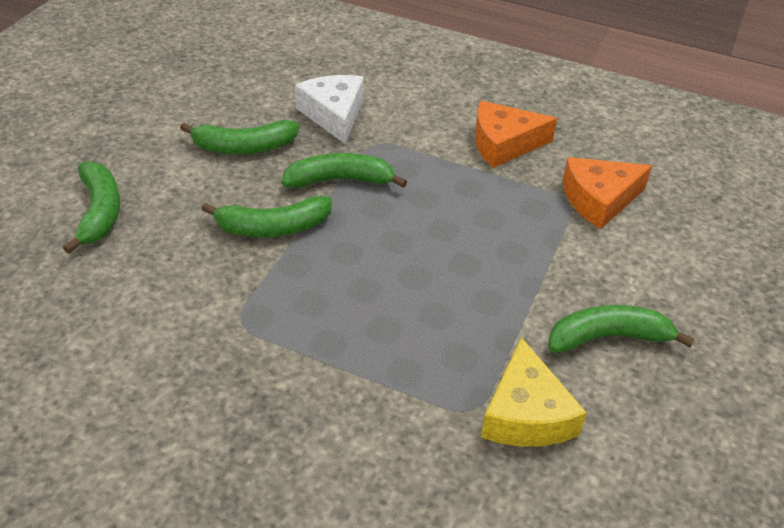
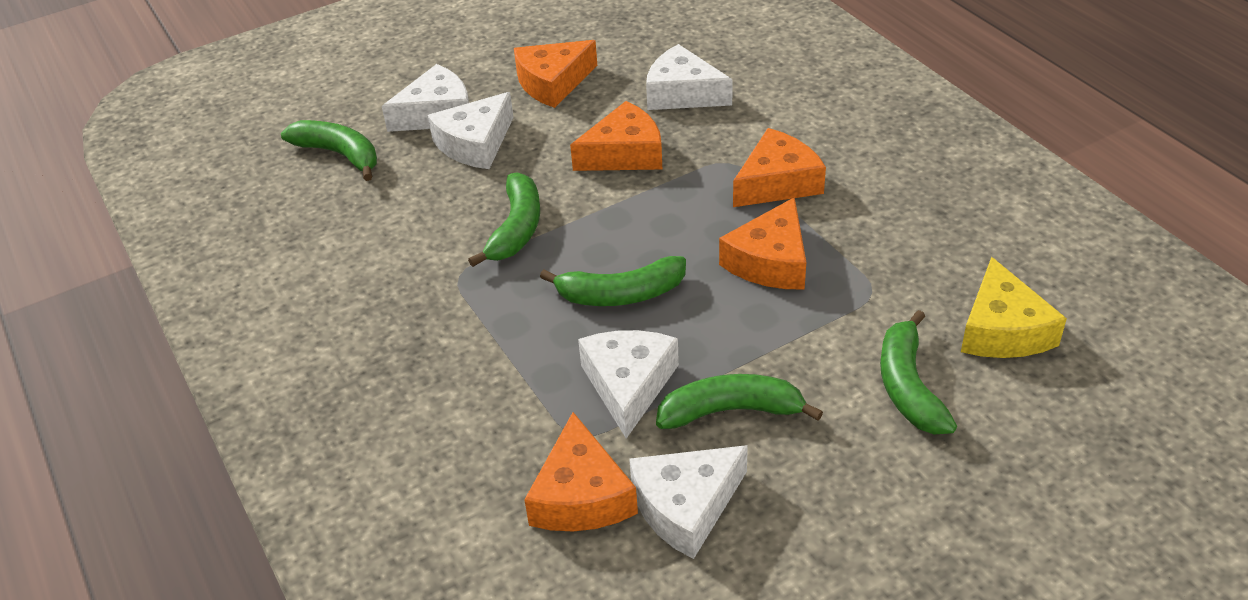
orange cheese: 2 -> 5
white cheese: 1 -> 5

